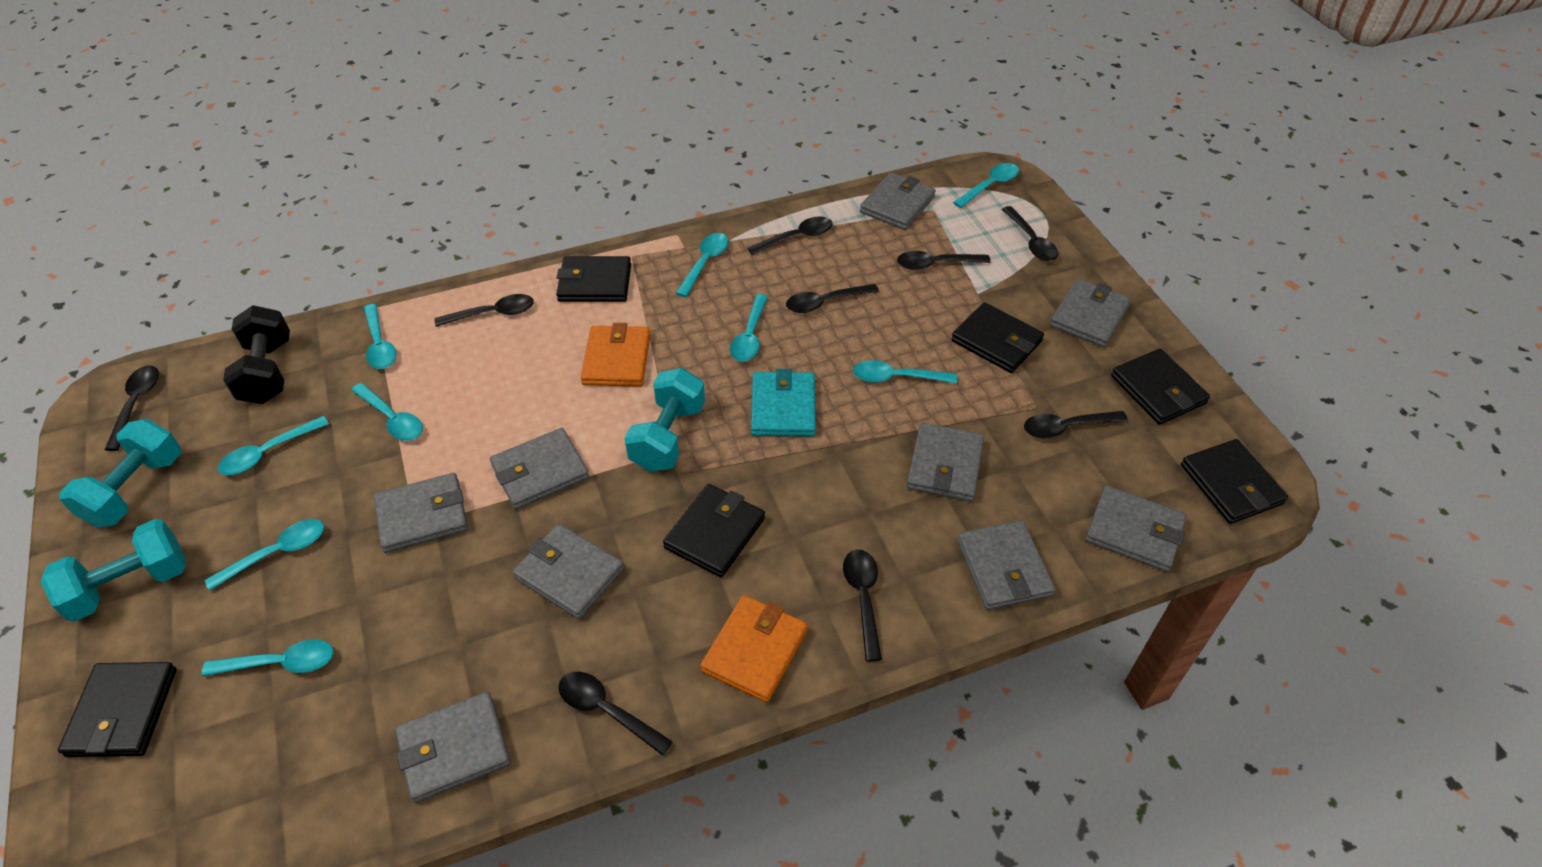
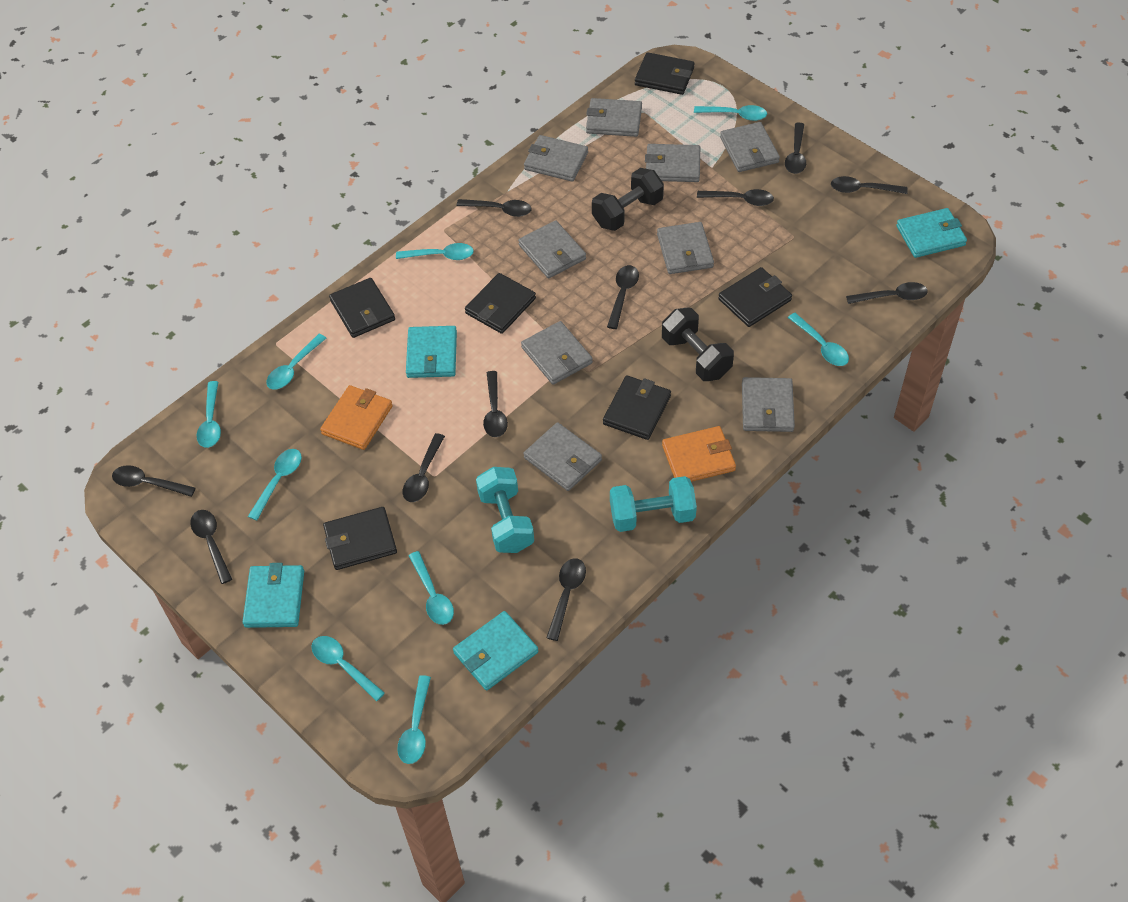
black dumbbell: 1 -> 2
black spoon: 9 -> 11
turquoise dumbbell: 3 -> 2
turquoise wallet: 1 -> 4

